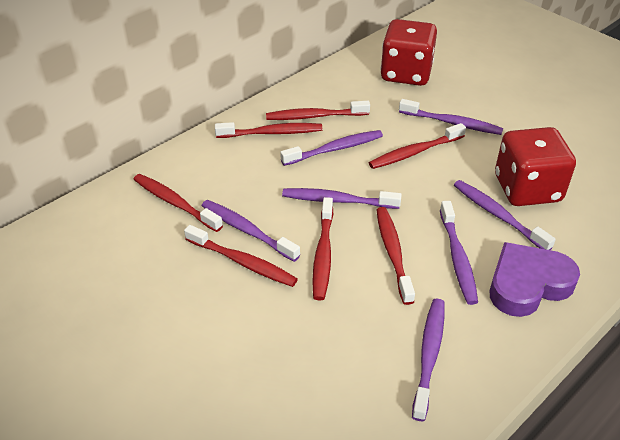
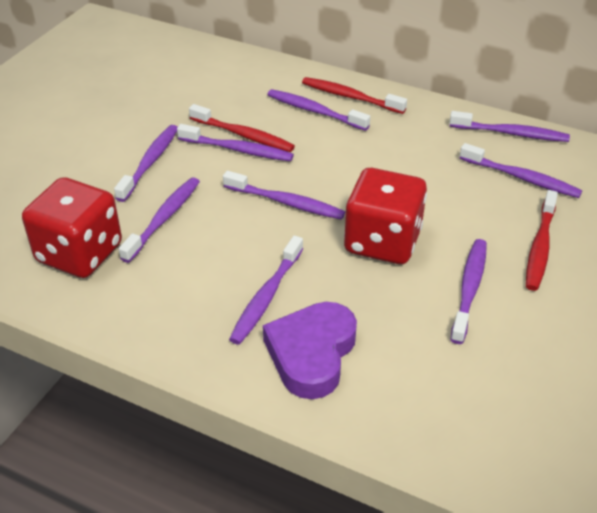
purple toothbrush: 7 -> 9
red toothbrush: 7 -> 3

